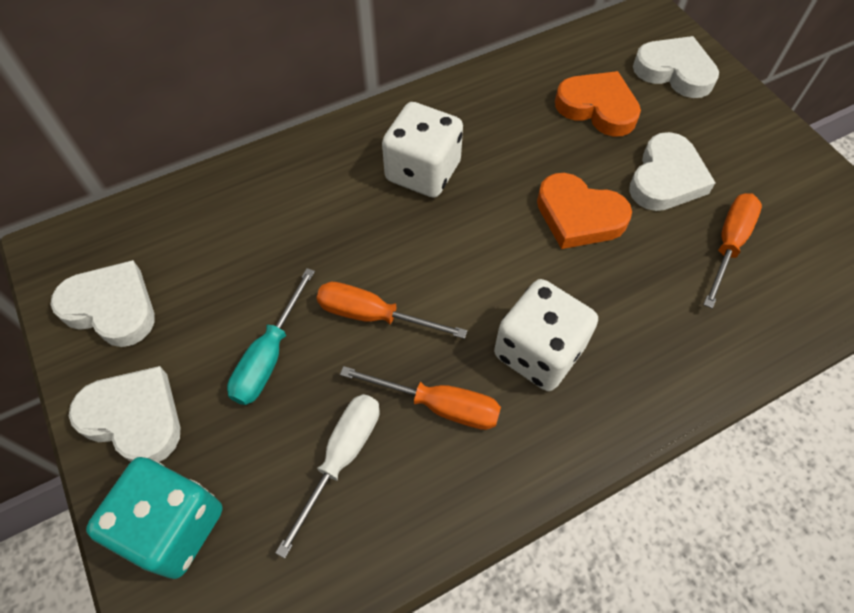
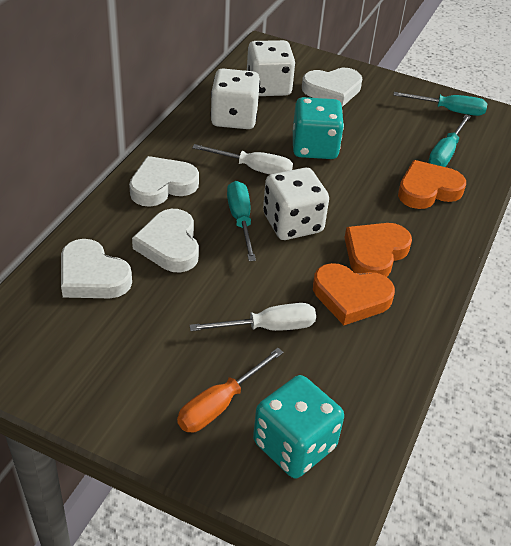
orange heart: 2 -> 3
orange screwdriver: 3 -> 1
turquoise dice: 1 -> 2
turquoise screwdriver: 1 -> 3
white dice: 2 -> 3
white screwdriver: 1 -> 2

